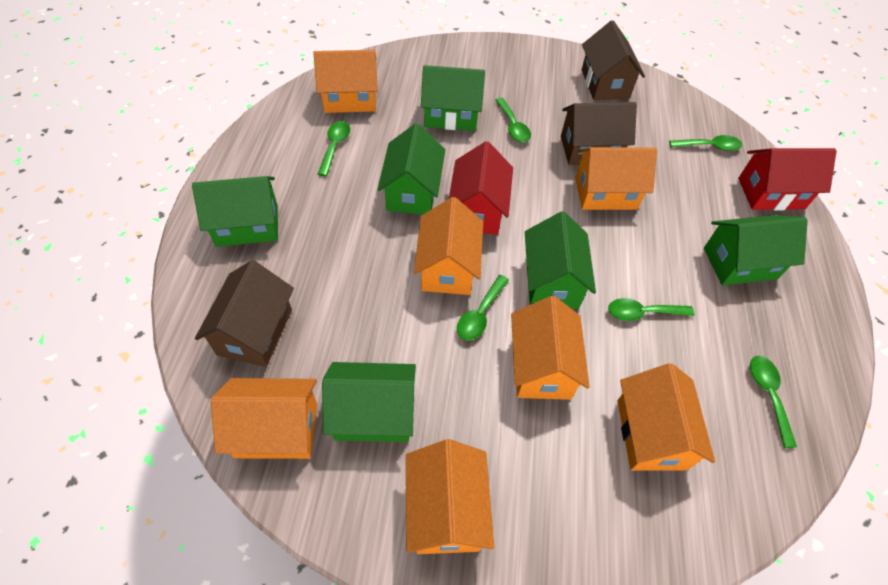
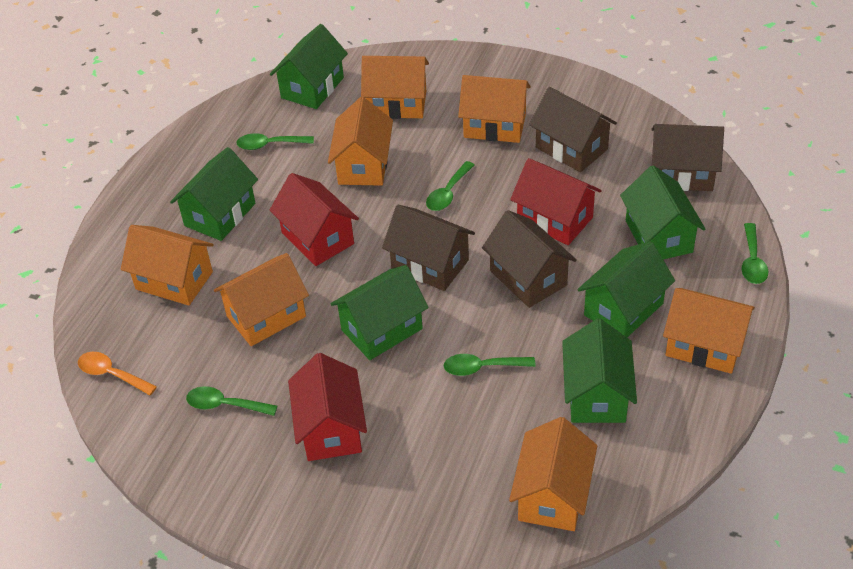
brown house: 3 -> 4
green spoon: 6 -> 5
orange spoon: 0 -> 1
red house: 2 -> 3

